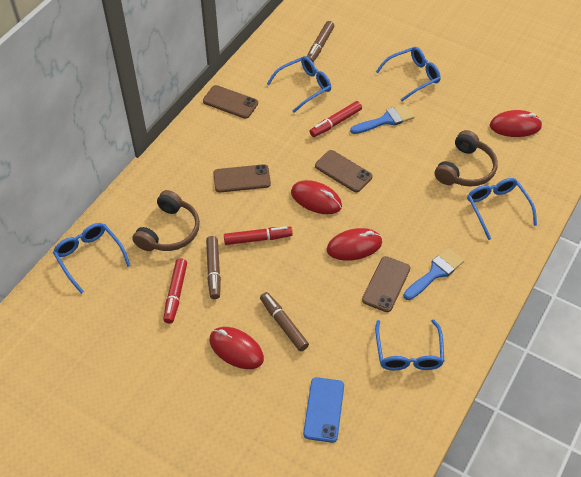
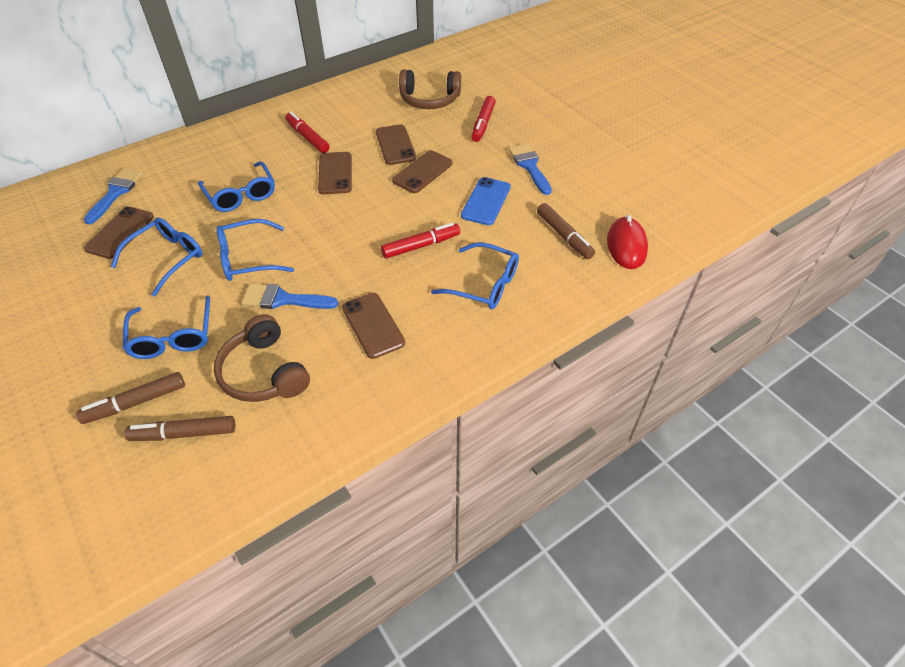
blue brush: 2 -> 3
brown phone: 4 -> 5
red mouse: 4 -> 1

